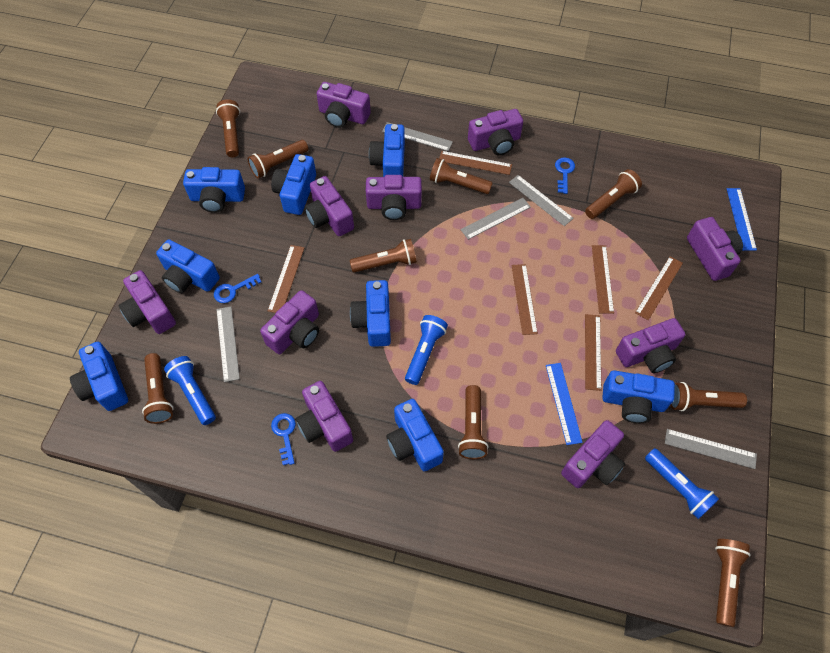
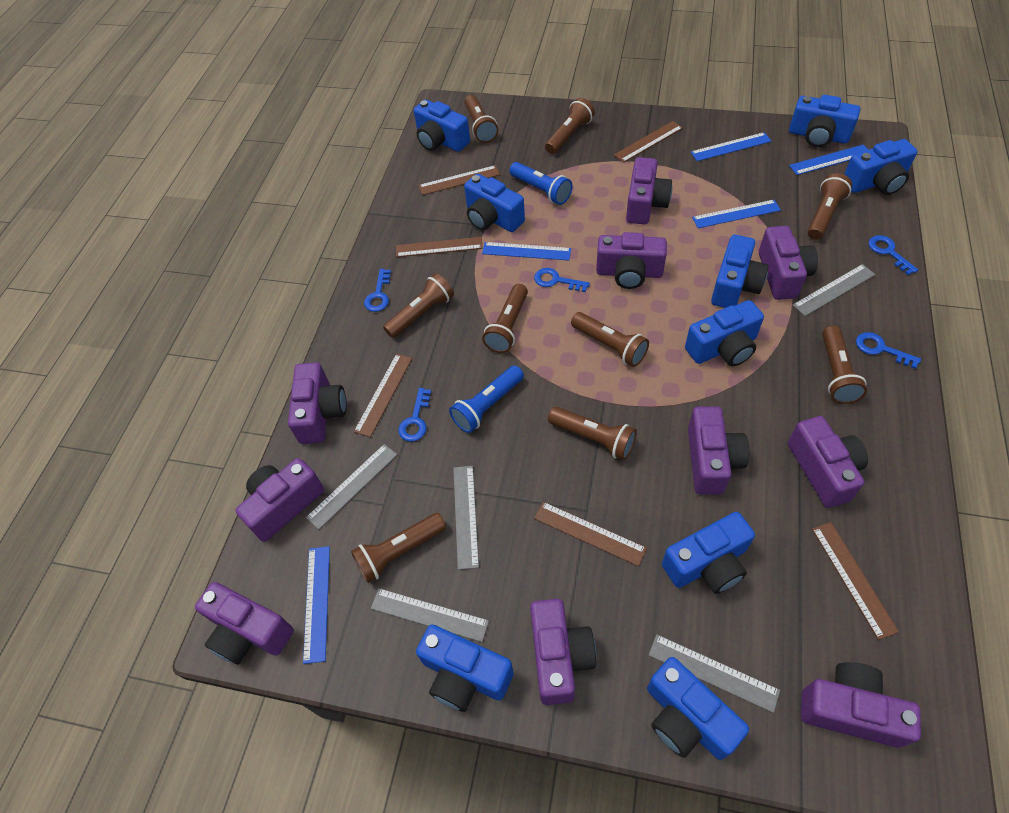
blue camera: 8 -> 9
blue flashlight: 3 -> 2
blue key: 3 -> 5
blue ruler: 2 -> 5

